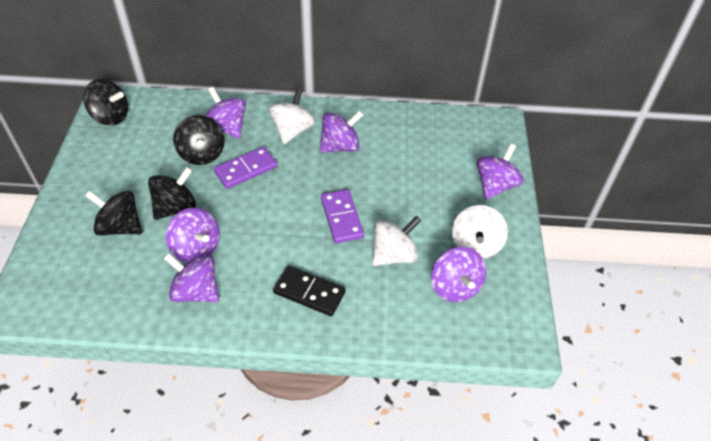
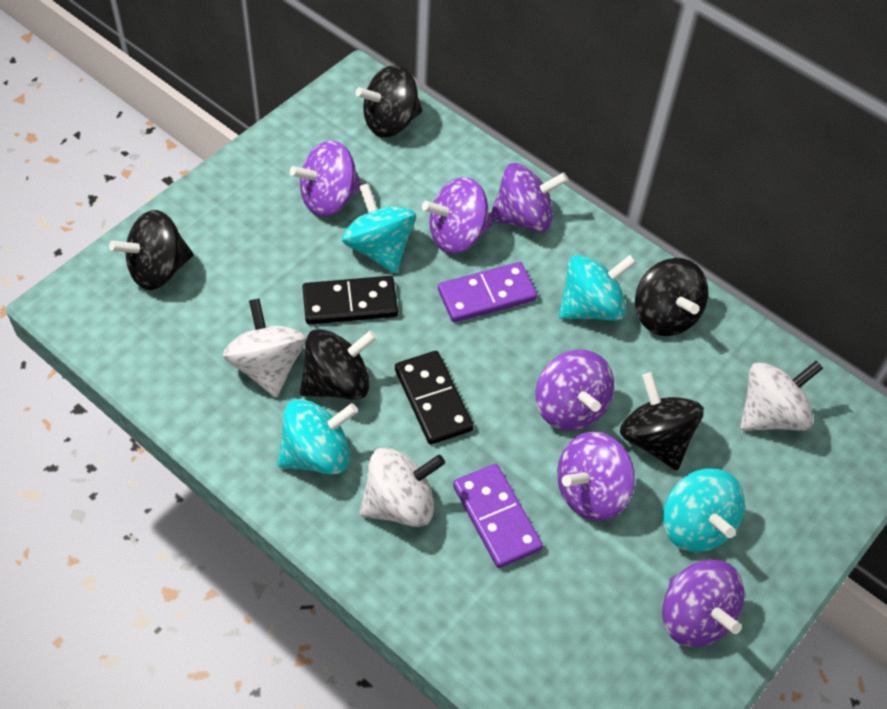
black domino: 1 -> 2
black spinning top: 4 -> 5
turquoise spinning top: 0 -> 4

